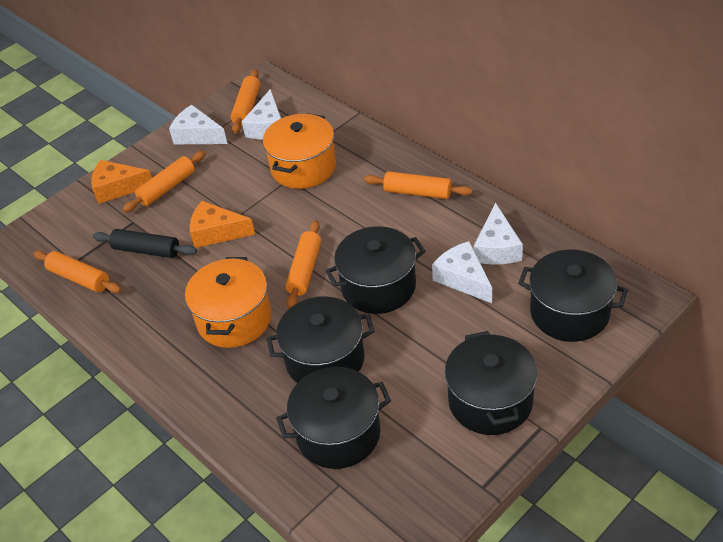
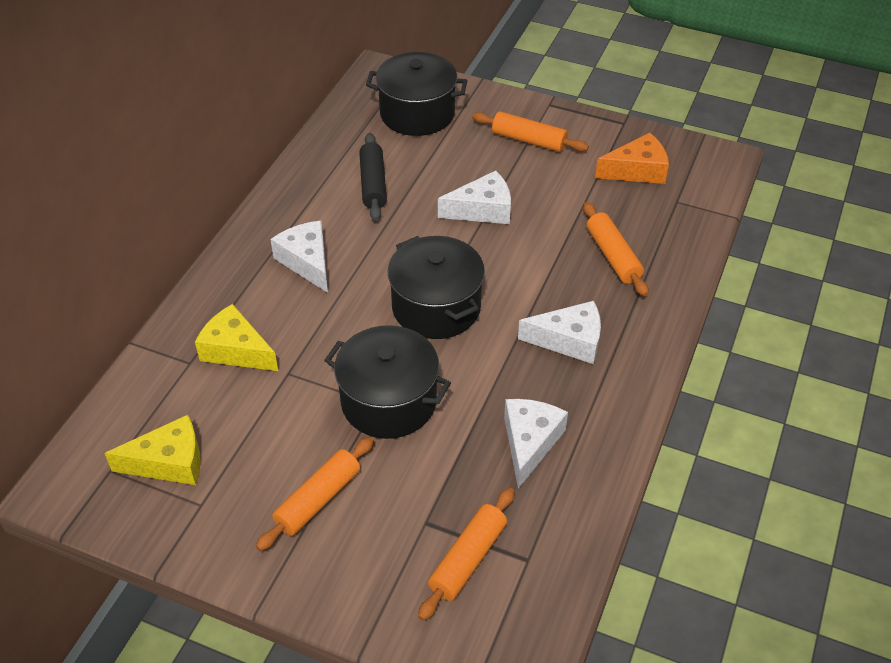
black pot: 5 -> 3
orange cheese: 2 -> 1
orange pot: 2 -> 0
orange rolling pin: 5 -> 4
yellow cheese: 0 -> 2

